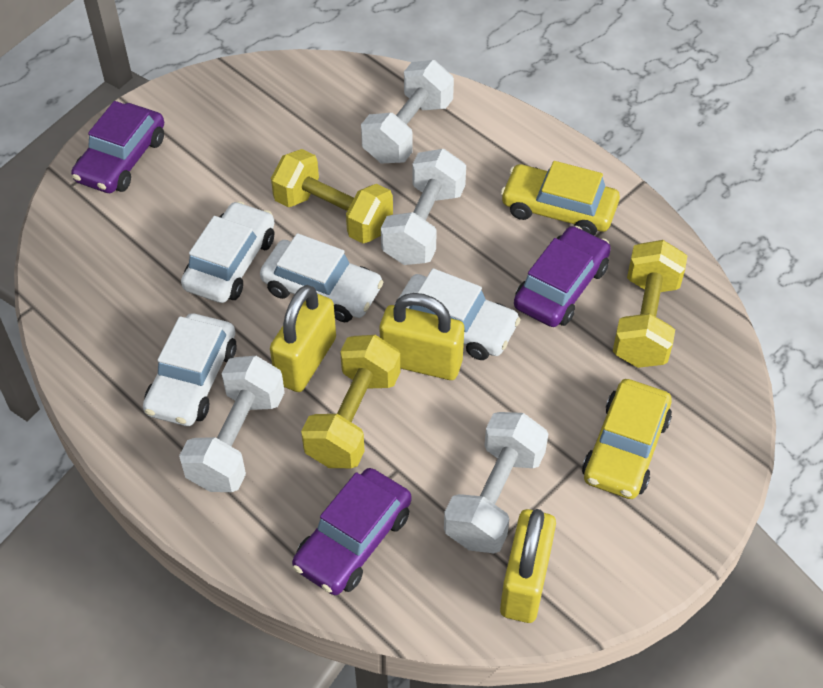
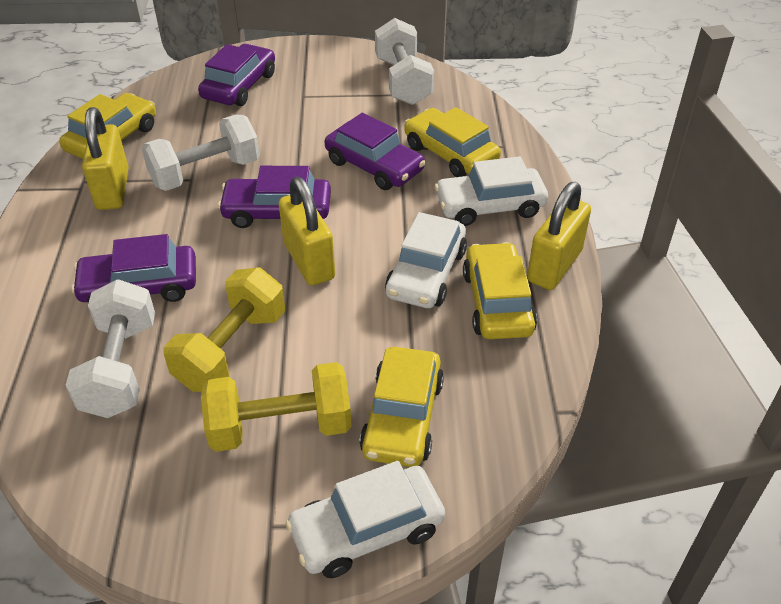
purple car: 3 -> 4
white car: 4 -> 3
white dumbbell: 4 -> 3
yellow car: 2 -> 4
yellow dumbbell: 3 -> 2

